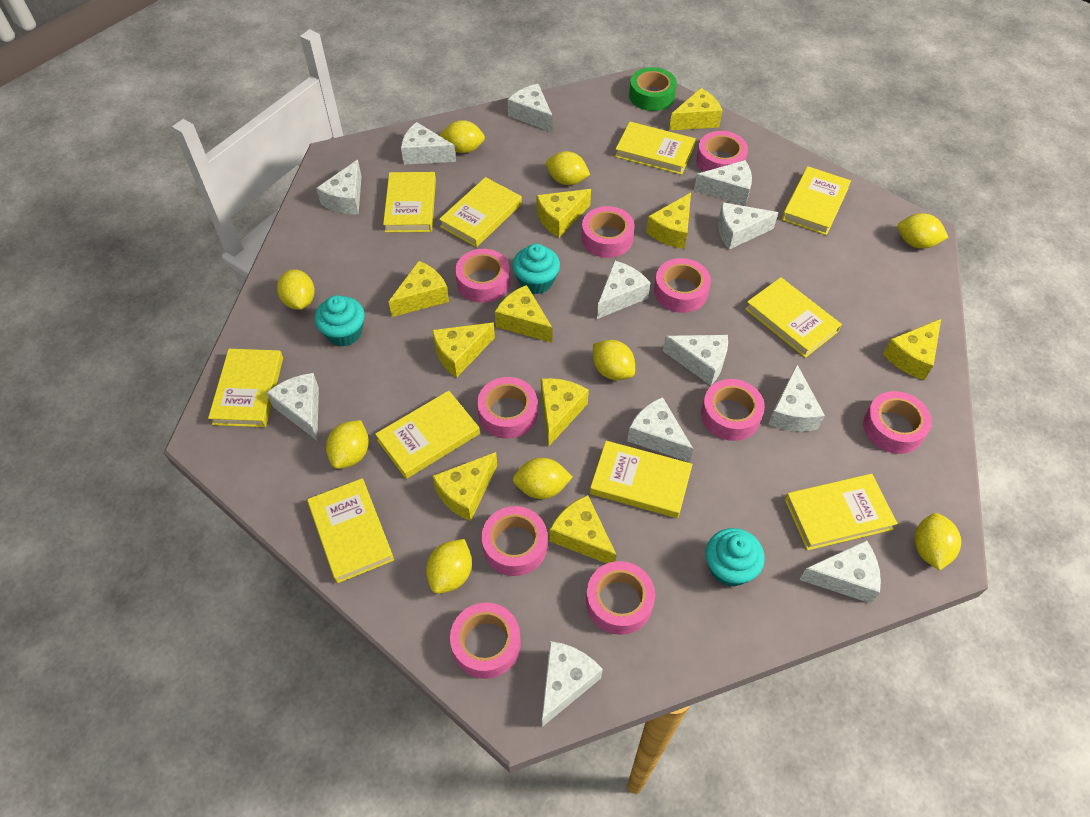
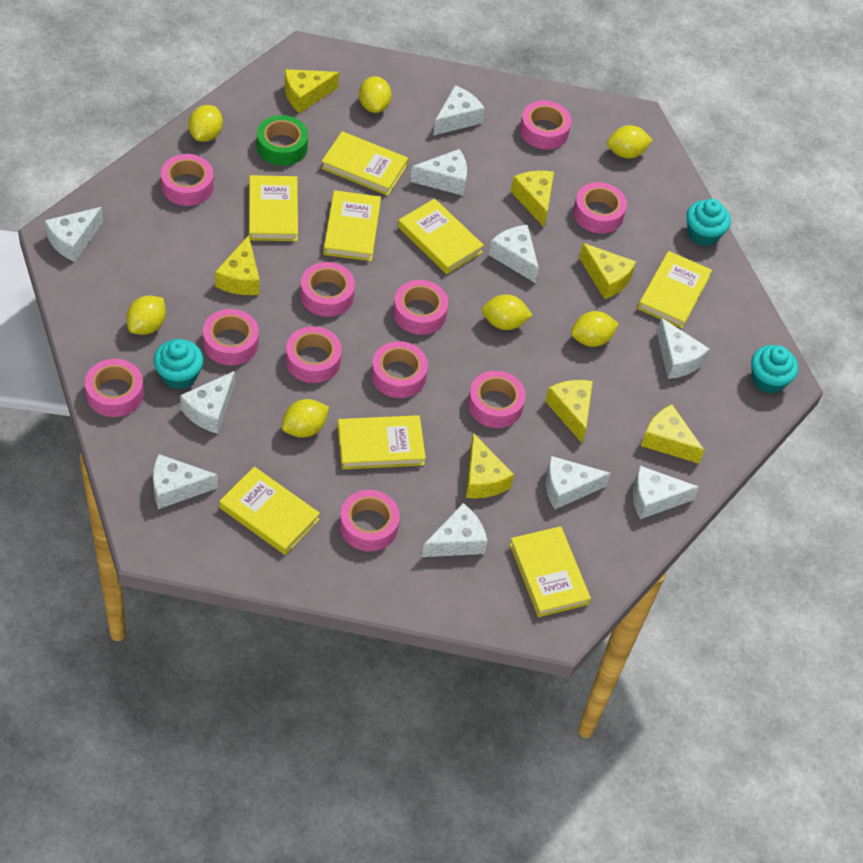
pink tape: 10 -> 11
white cheese: 12 -> 10
yellow book: 10 -> 8
yellow cheese: 10 -> 7
yellow lemon: 9 -> 7

